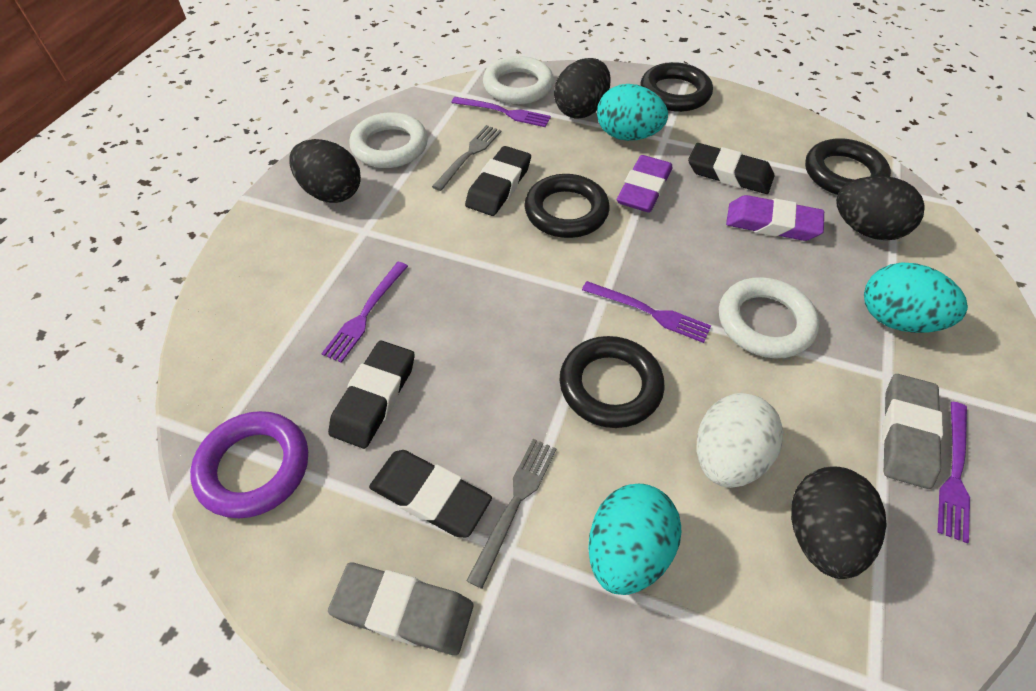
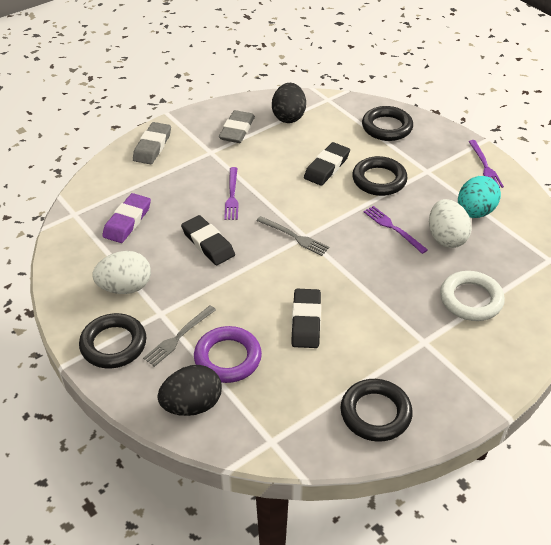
black egg: 4 -> 2
black eraser: 4 -> 3
purple eraser: 2 -> 1
purple fork: 4 -> 3
turquoise egg: 3 -> 1
white egg: 1 -> 2
white ring: 3 -> 1

